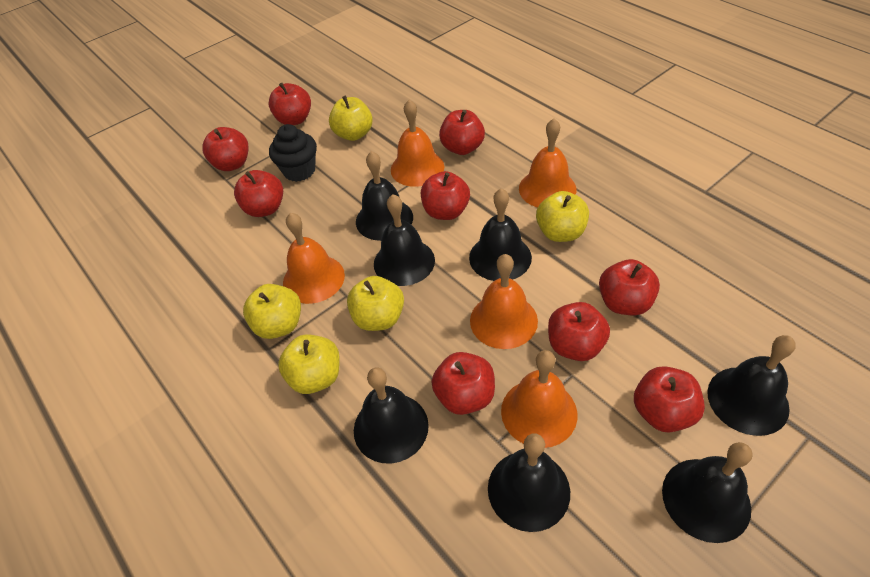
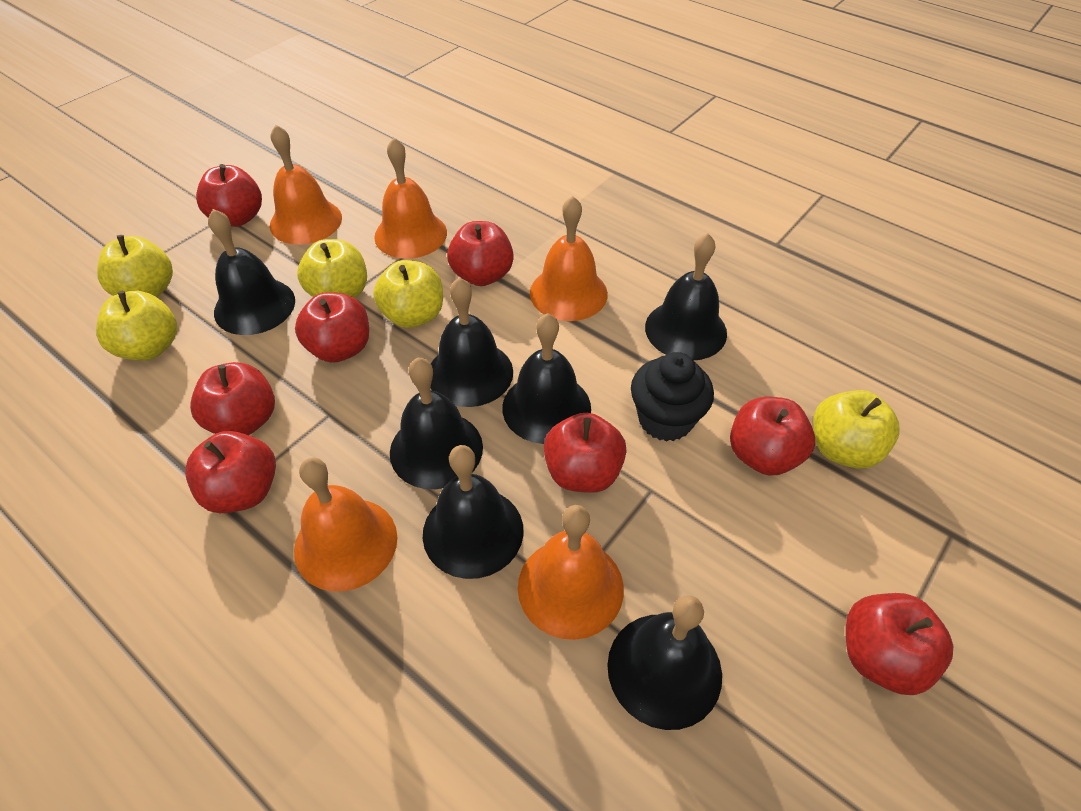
red apple: 9 -> 8

